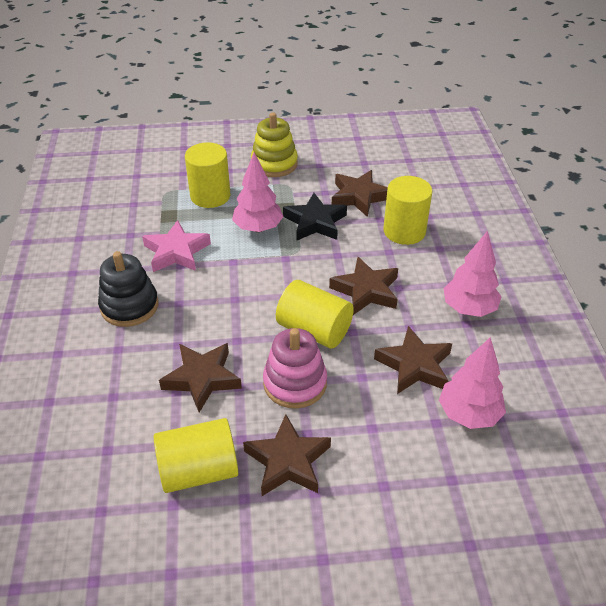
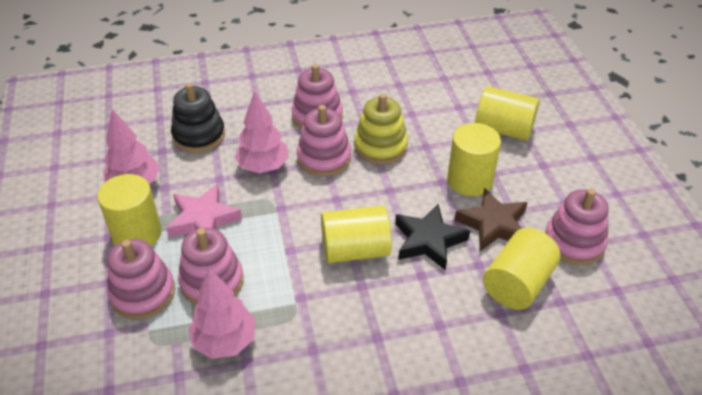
brown star: 5 -> 1
pink stacking toy: 1 -> 5
yellow cylinder: 4 -> 5

